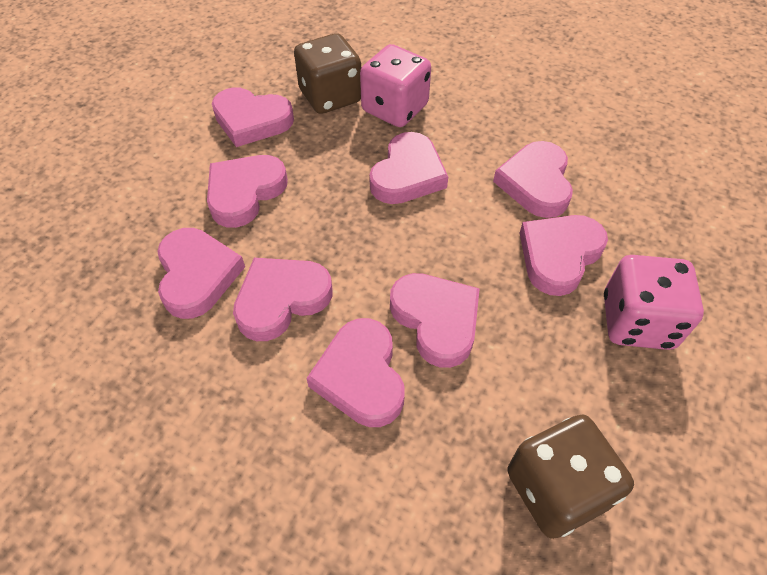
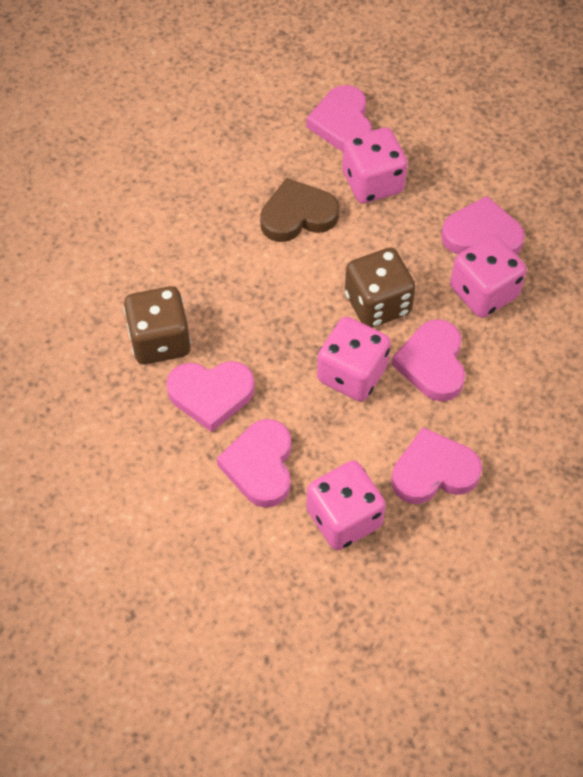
brown heart: 0 -> 1
pink dice: 2 -> 4
pink heart: 9 -> 6

